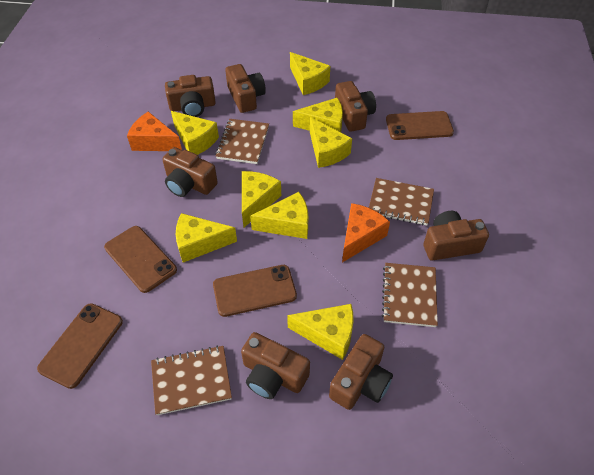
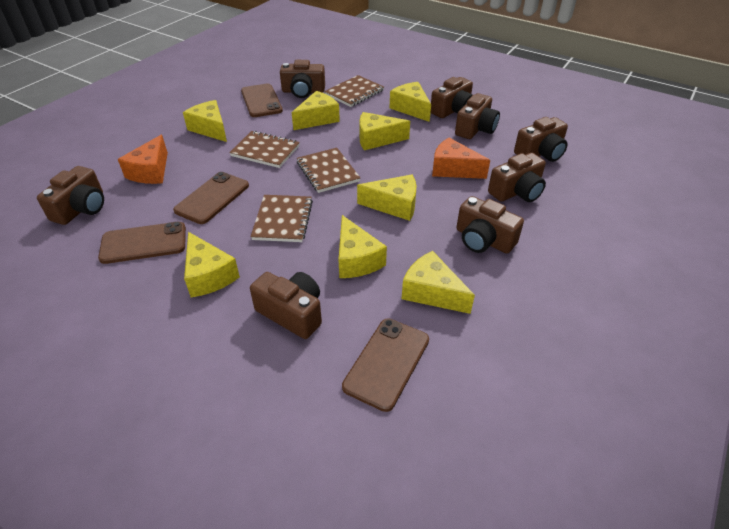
brown camera: 7 -> 8

